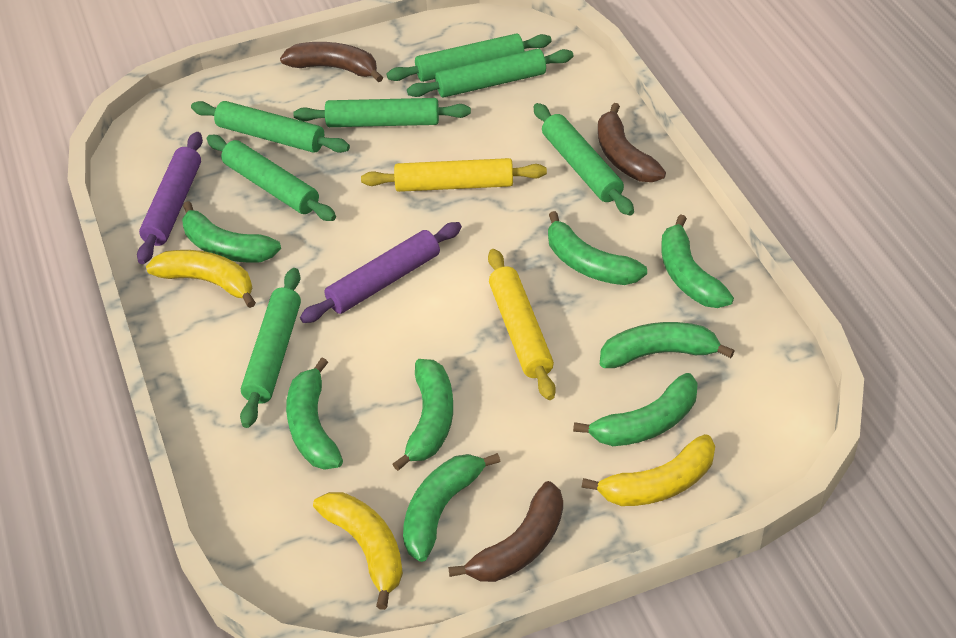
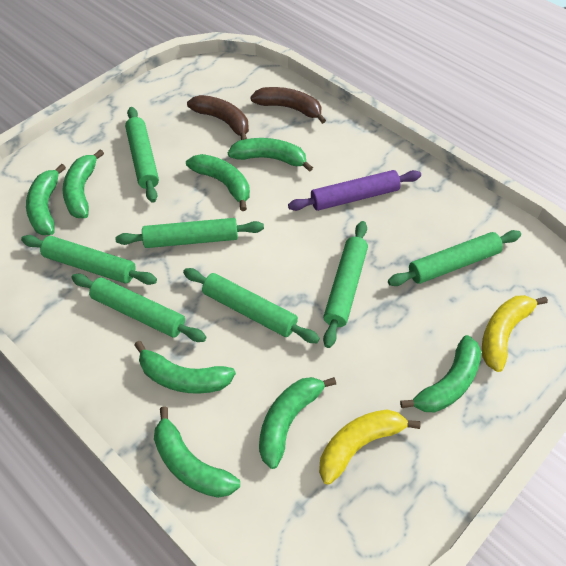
brown banana: 3 -> 2
purple rolling pin: 2 -> 1
yellow banana: 3 -> 2
yellow rolling pin: 2 -> 0

